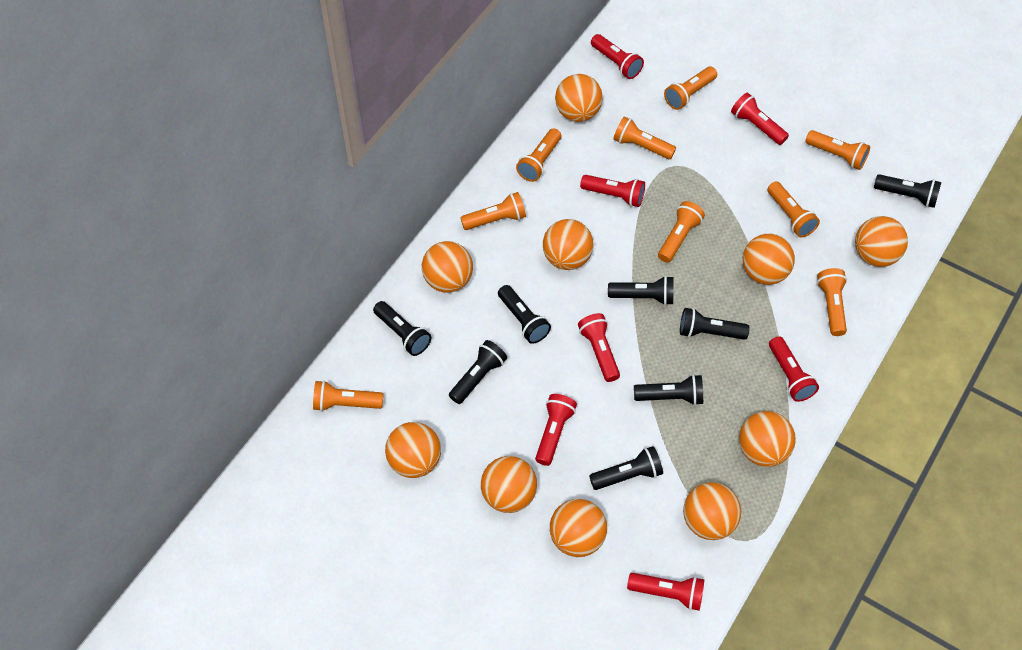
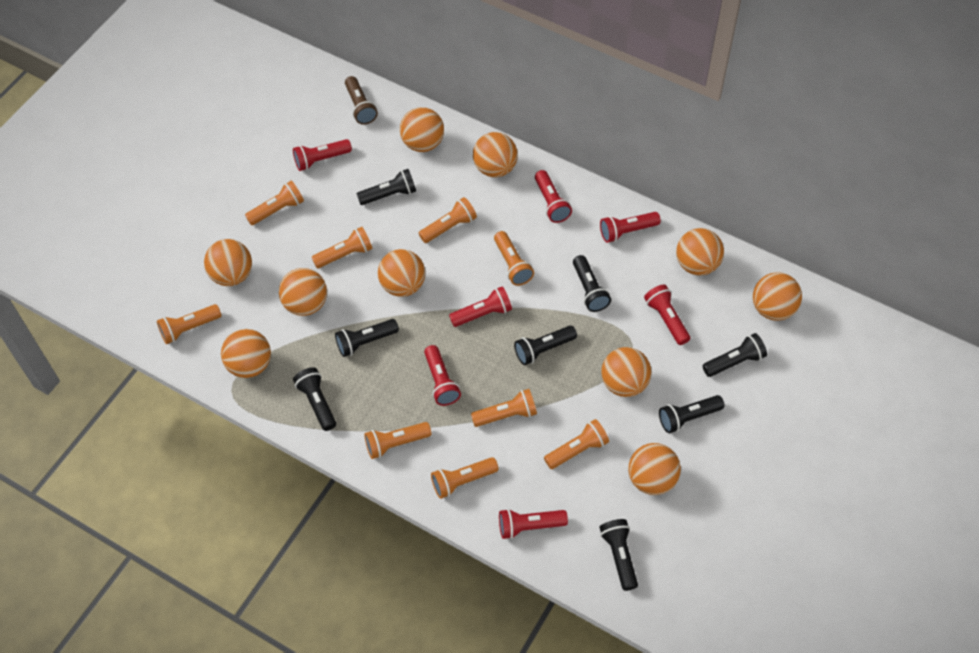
brown flashlight: 0 -> 1

